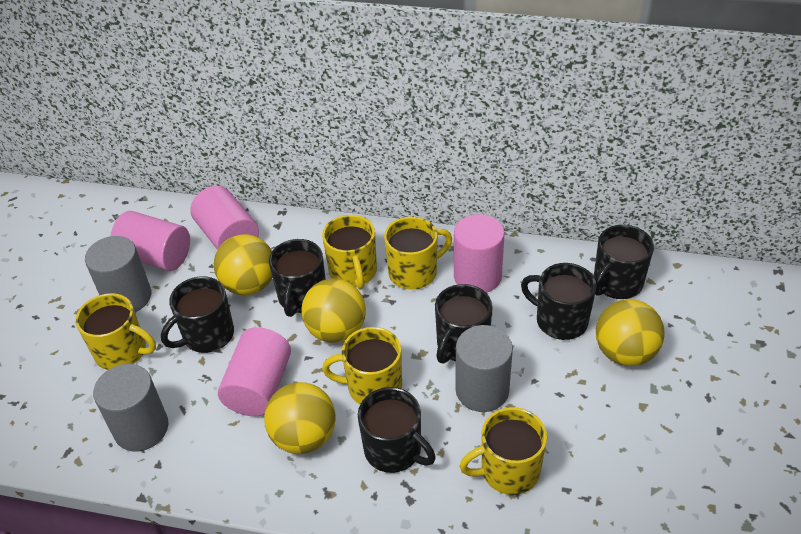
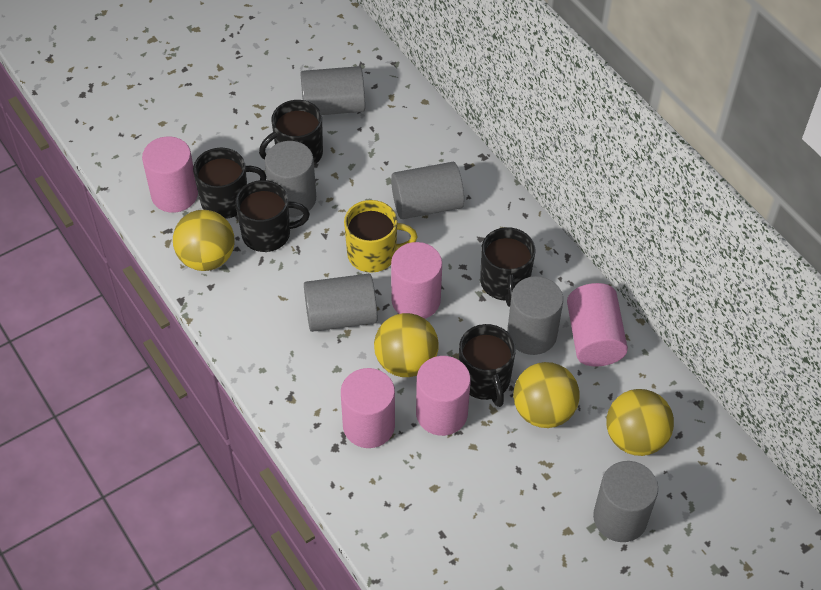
black mug: 6 -> 5
grey cylinder: 3 -> 6
pink cylinder: 4 -> 5
yellow mug: 5 -> 1

